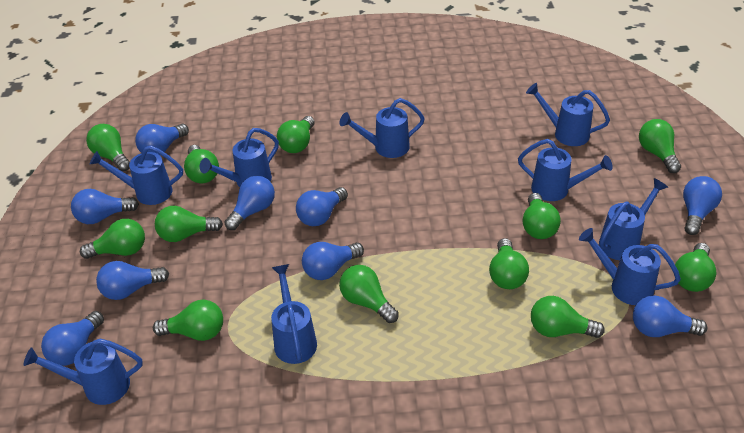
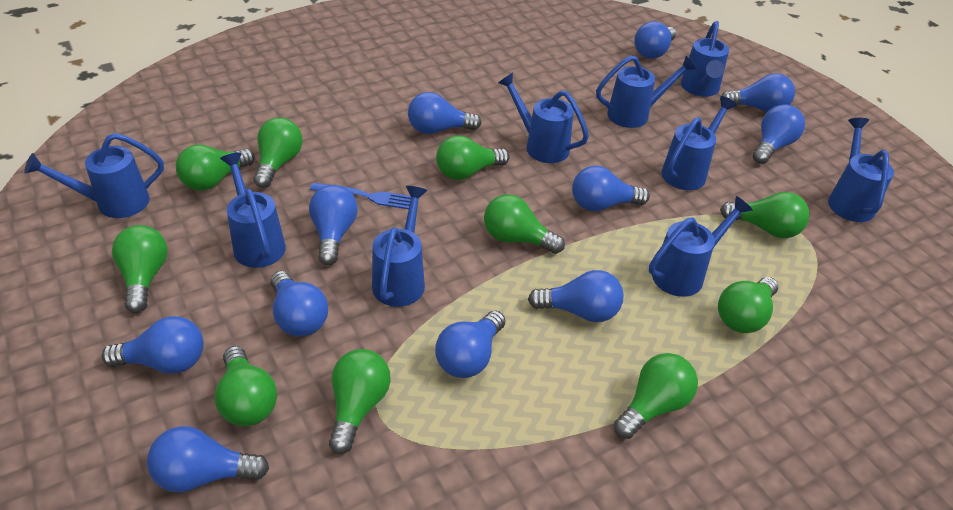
blue fork: 0 -> 1
blue light bulb: 9 -> 11
green light bulb: 12 -> 10

